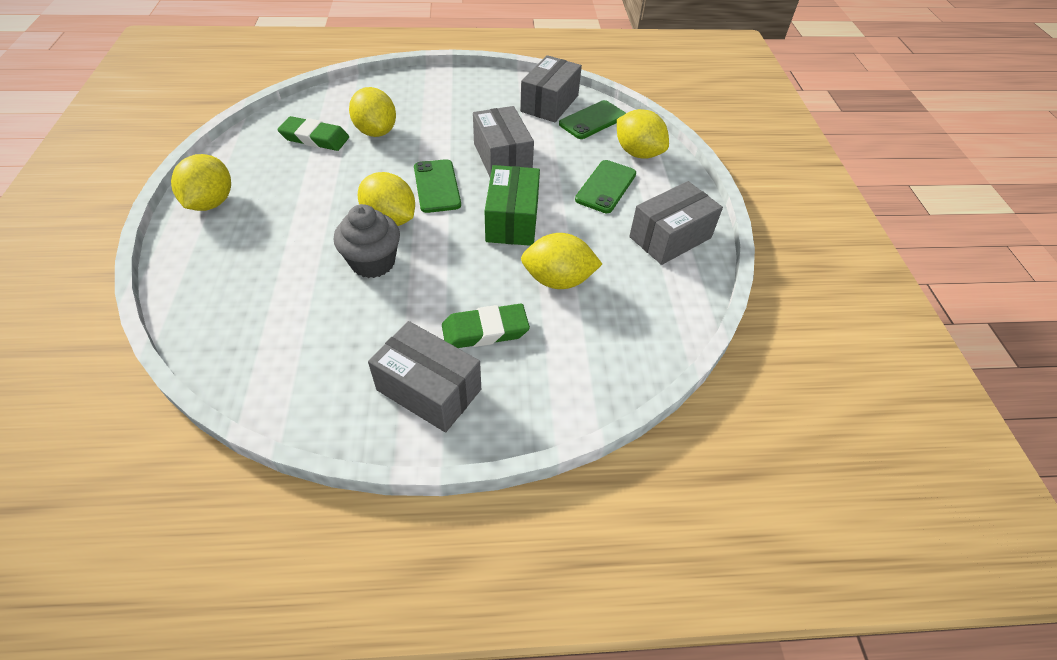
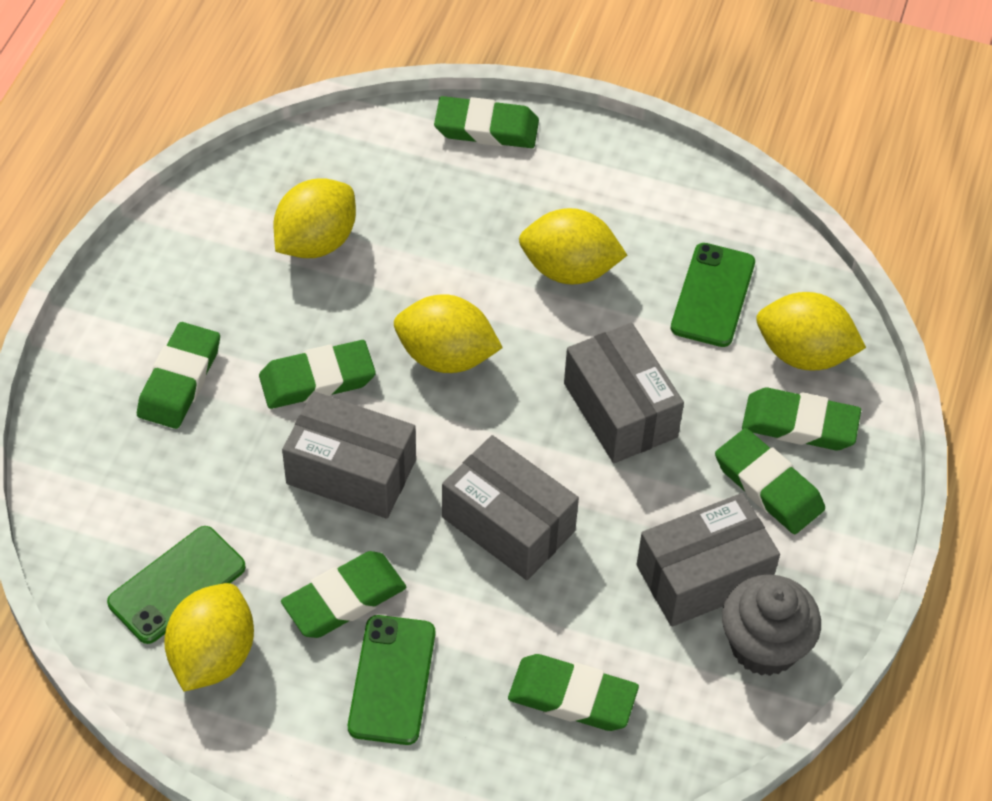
green box: 1 -> 0
green eraser: 2 -> 7

